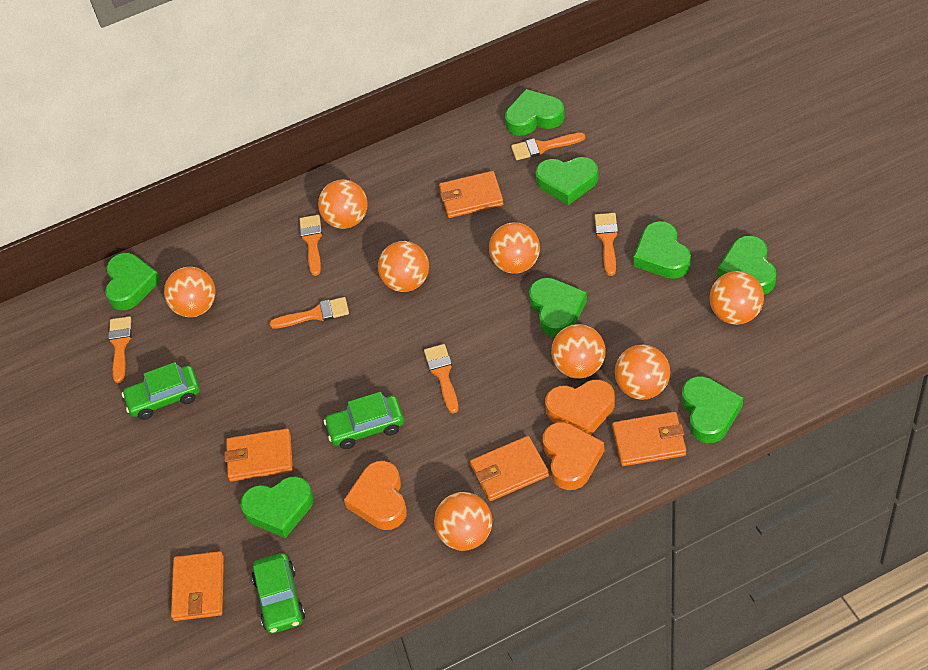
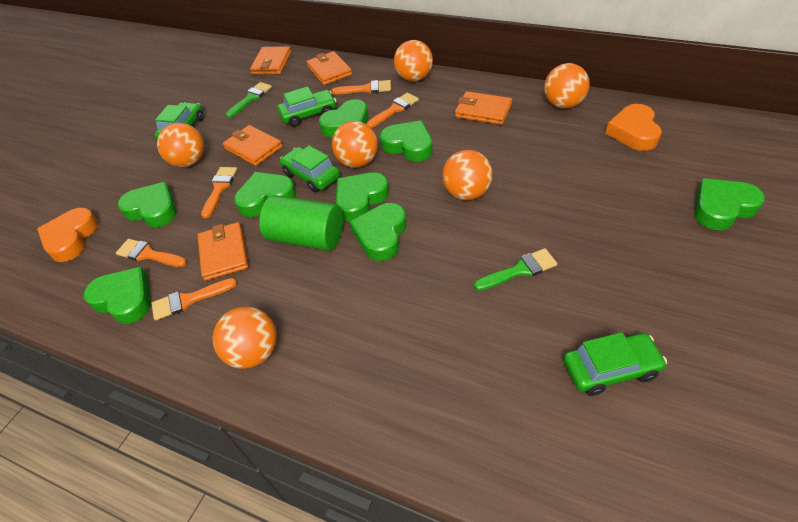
green brush: 0 -> 2
green car: 3 -> 4
green cylinder: 0 -> 1
orange ball: 8 -> 6
orange brush: 6 -> 5
orange heart: 3 -> 2

